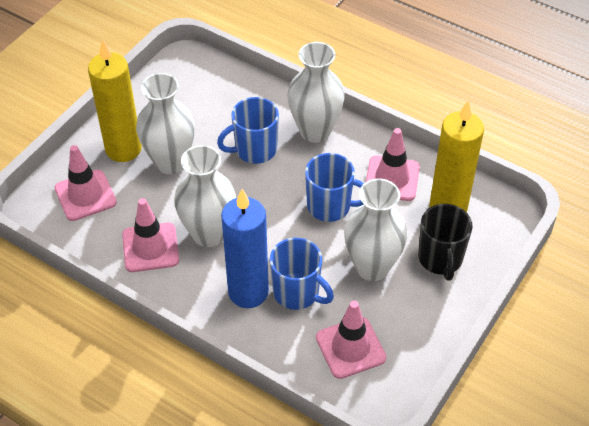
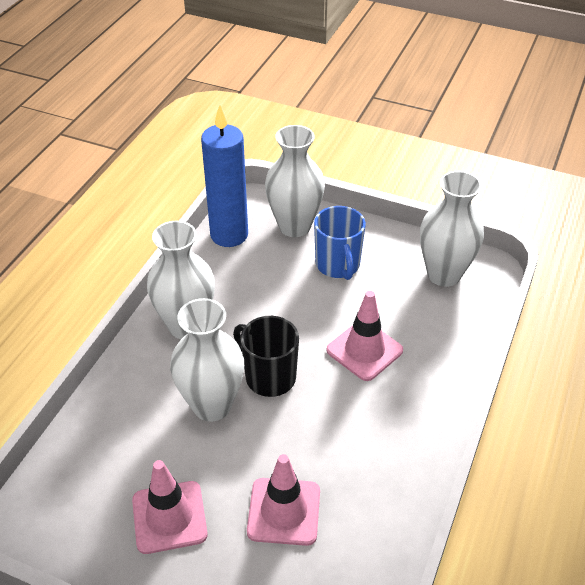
blue mug: 3 -> 1
pink traffic cone: 4 -> 3
yellow candle: 2 -> 0

